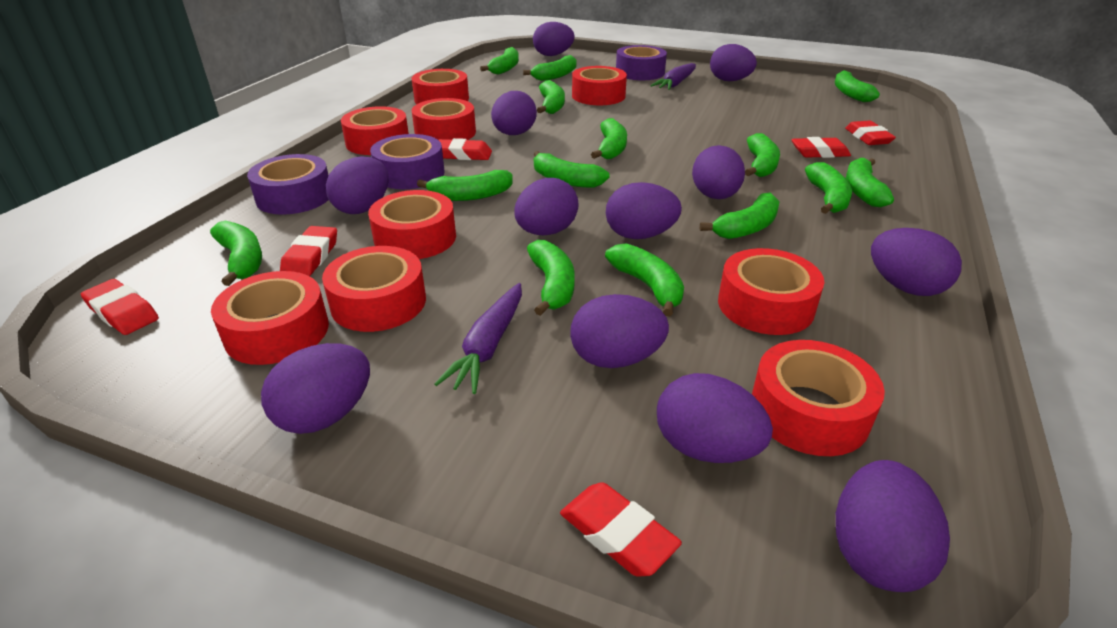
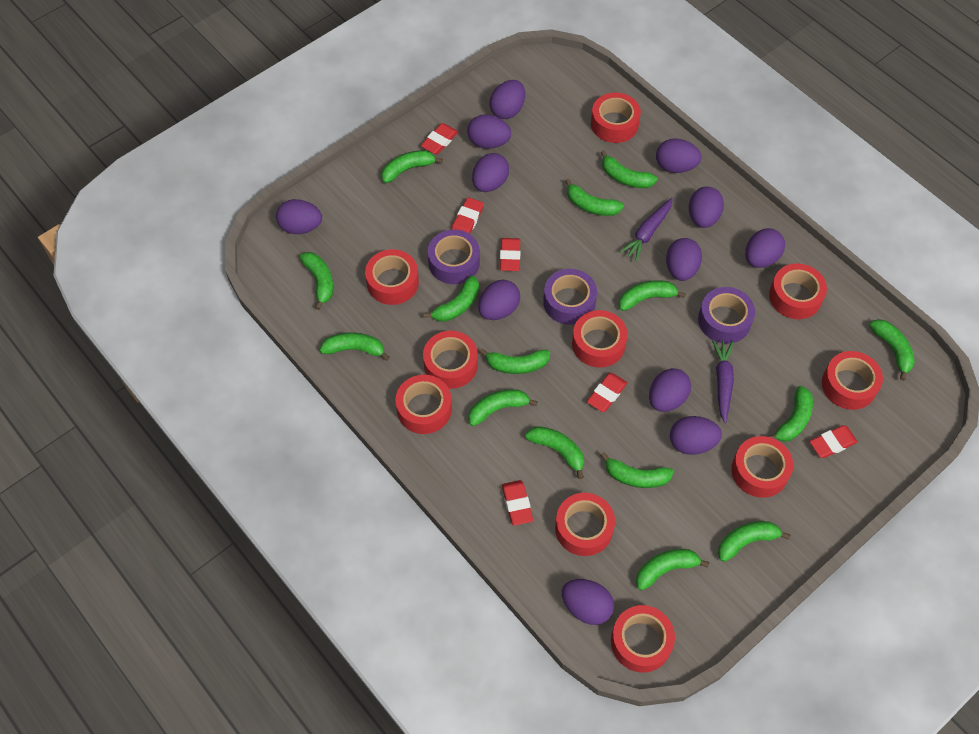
green banana: 14 -> 15
red tape: 9 -> 10

